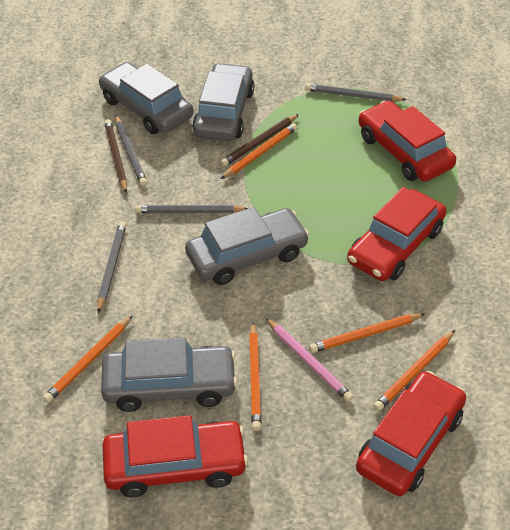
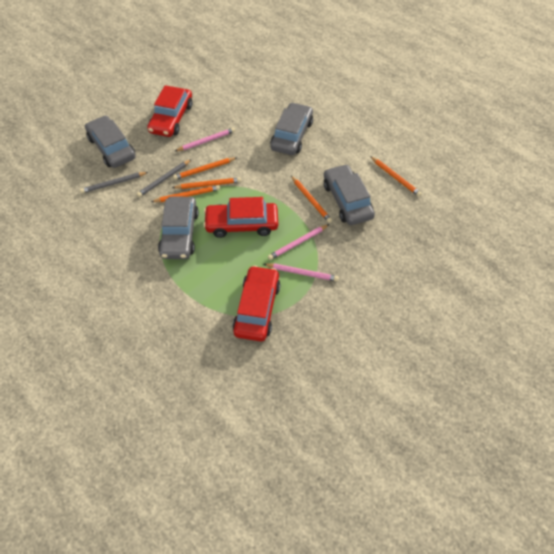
brown pencil: 2 -> 0
grey pencil: 4 -> 2
pink pencil: 1 -> 3
red car: 4 -> 3

